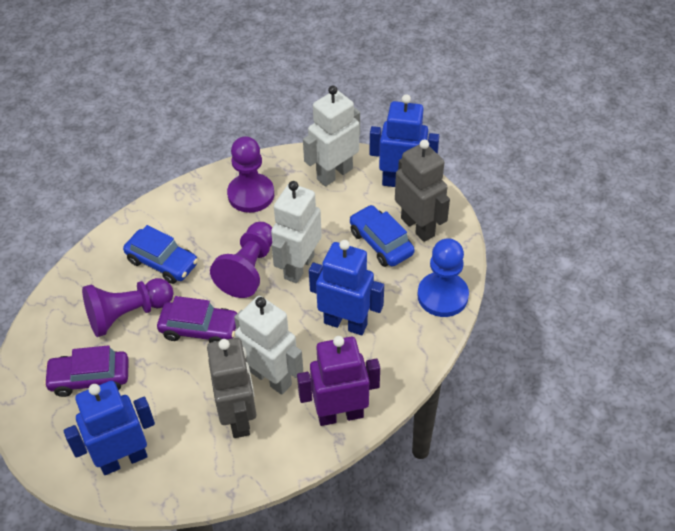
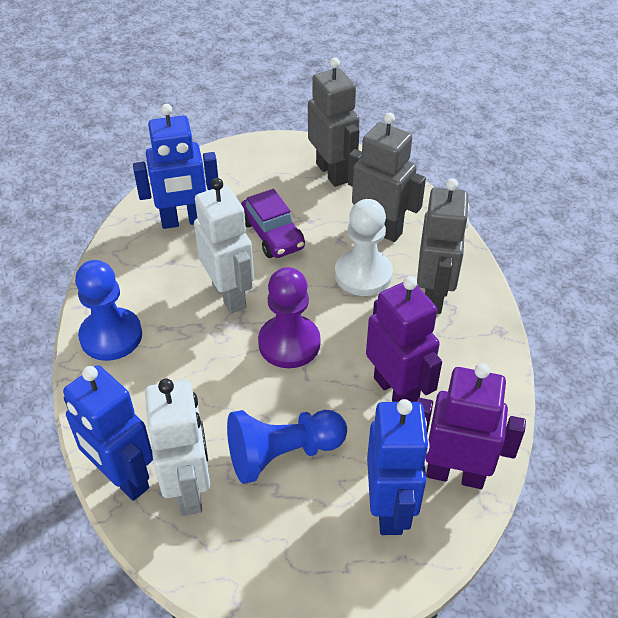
blue car: 2 -> 0
blue pawn: 1 -> 2
grey robot: 2 -> 3
purple car: 2 -> 1
purple pawn: 3 -> 1
purple robot: 1 -> 2
white pawn: 0 -> 1
white robot: 3 -> 2

